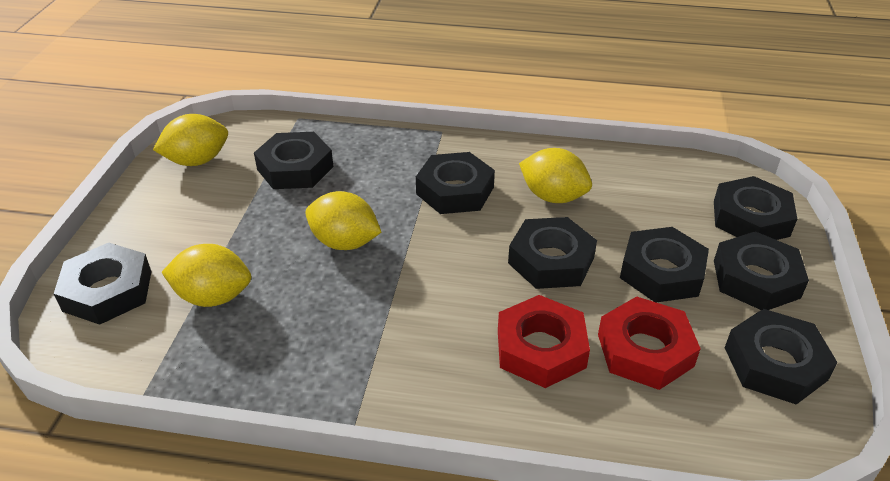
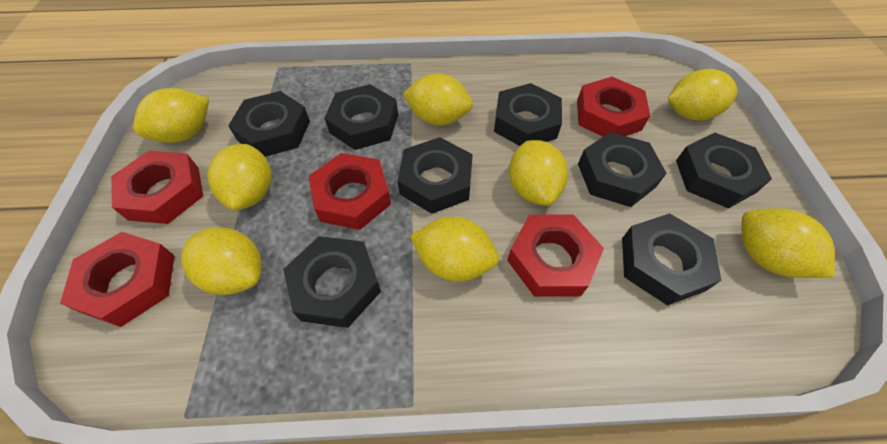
red nut: 2 -> 5
yellow lemon: 4 -> 8

